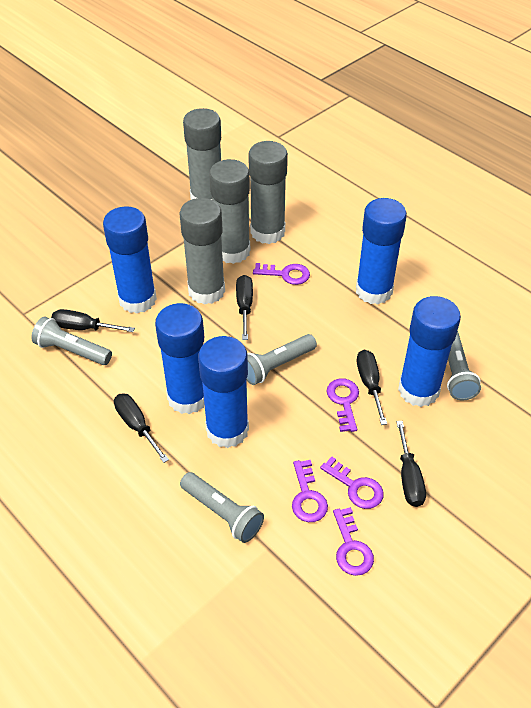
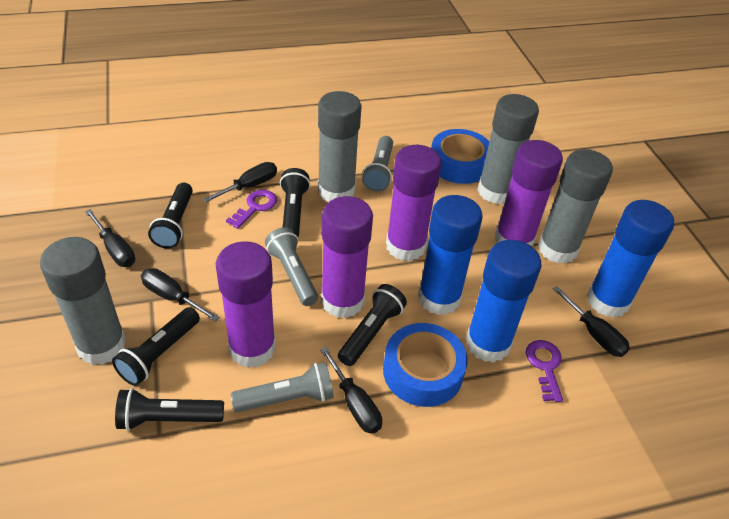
black flashlight: 0 -> 5
blue glue stick: 5 -> 3
blue tape: 0 -> 2
grey flashlight: 4 -> 3
purple glue stick: 0 -> 4
purple key: 5 -> 2

